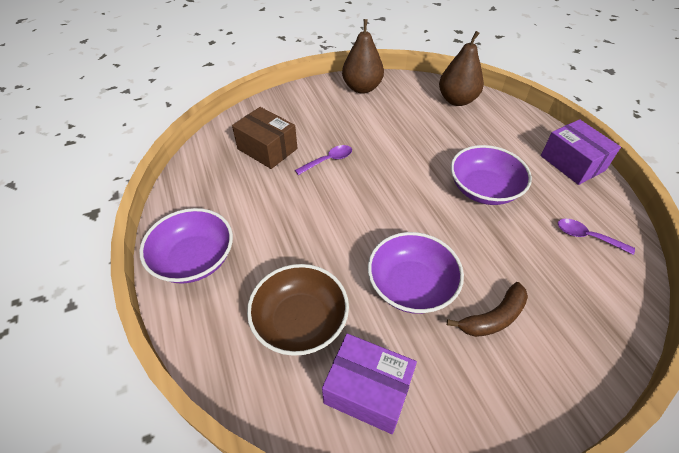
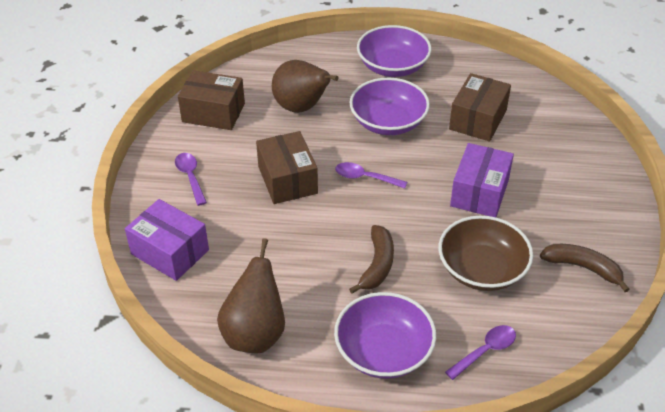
brown banana: 1 -> 2
brown box: 1 -> 3
purple spoon: 2 -> 3

